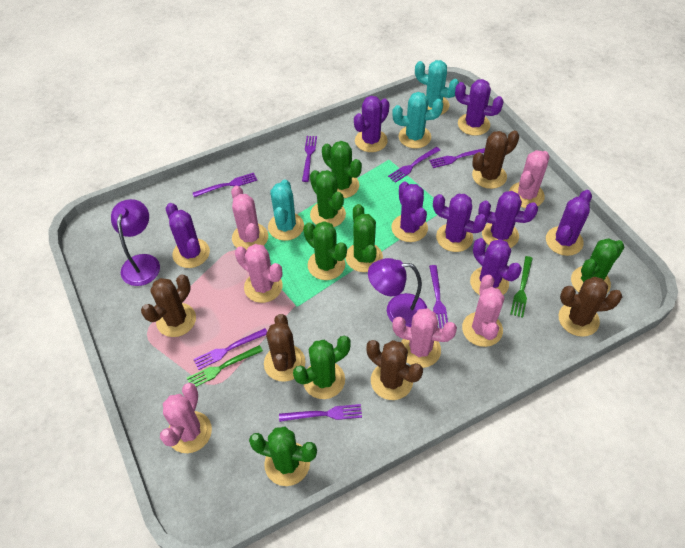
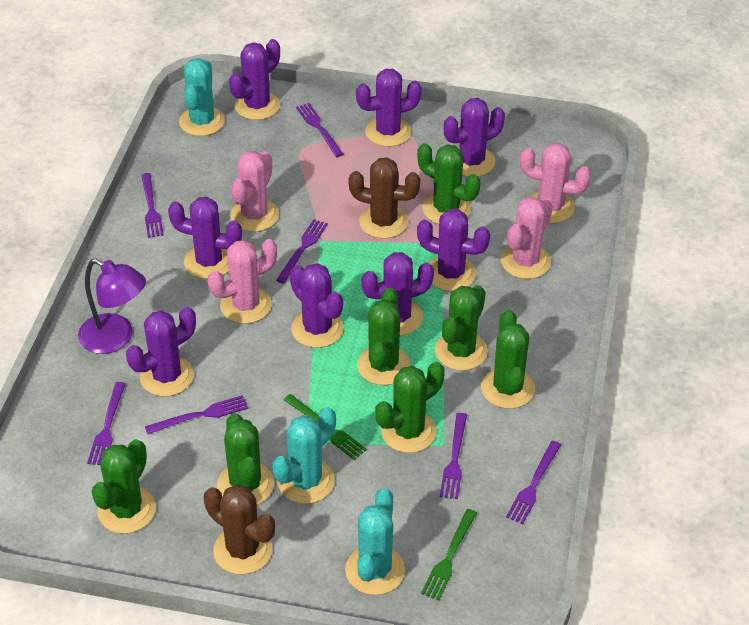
brown cactus: 5 -> 2
pink cactus: 6 -> 4
purple lamp: 2 -> 1

